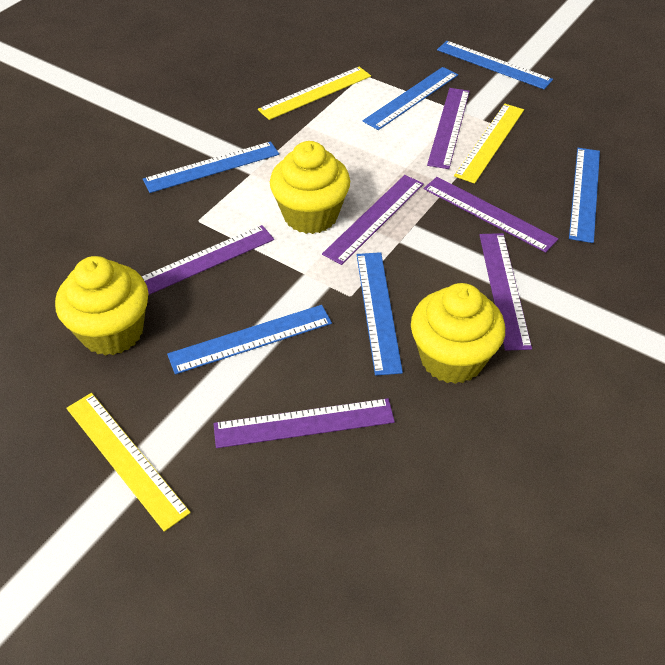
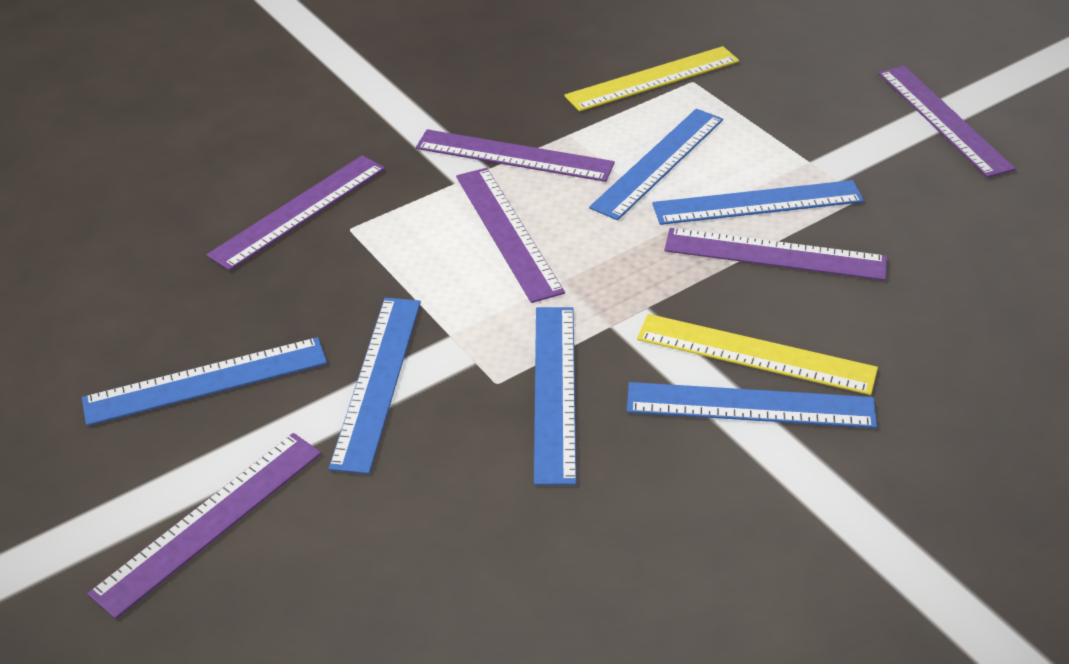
yellow cupcake: 3 -> 0
yellow ruler: 3 -> 2

